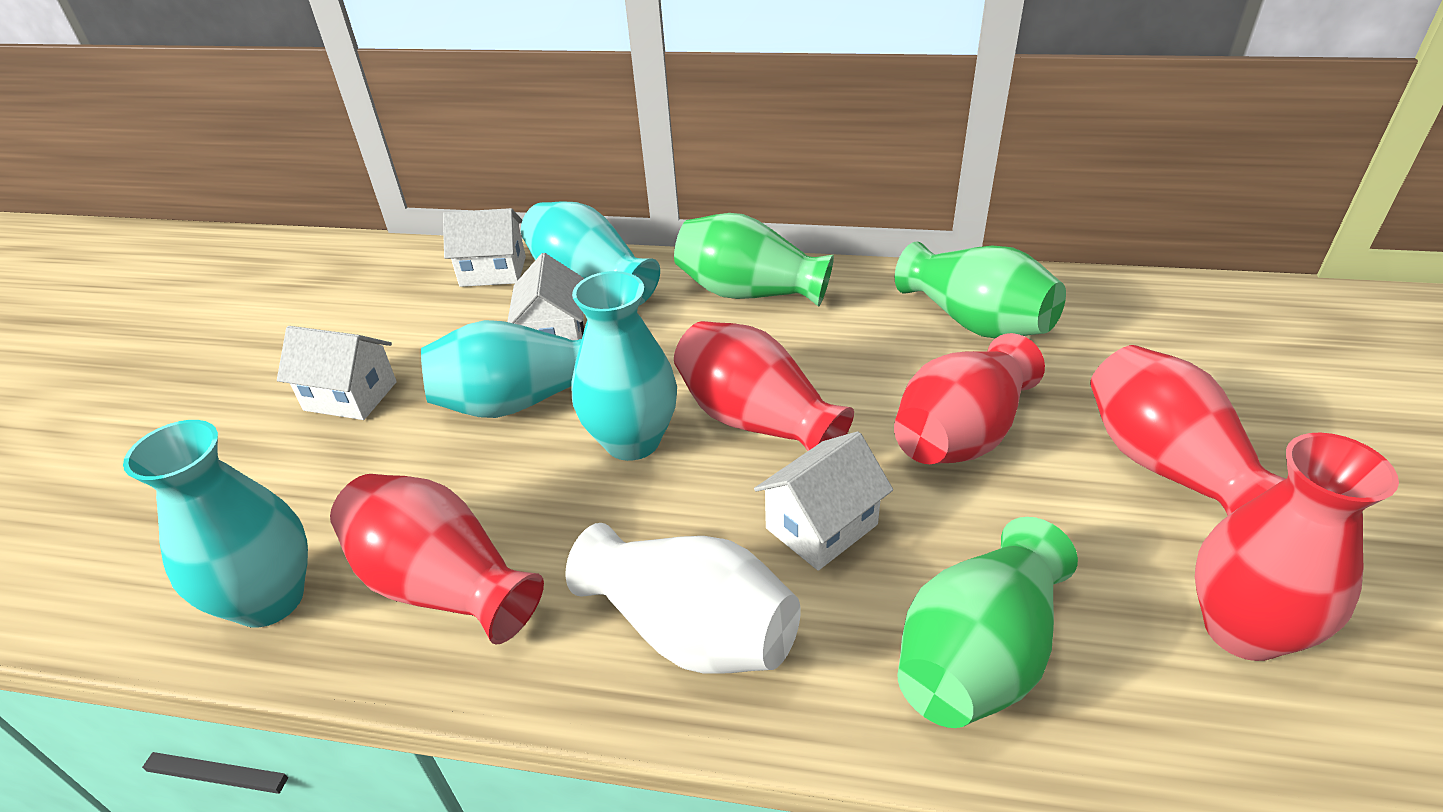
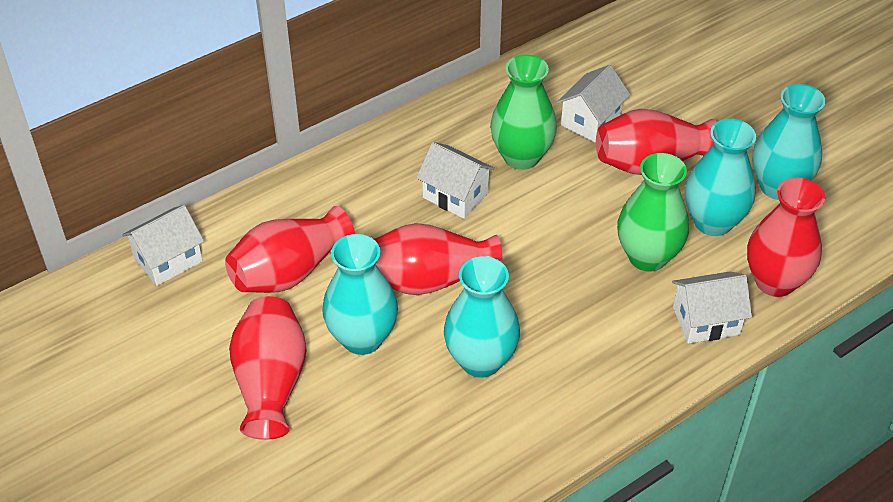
green vase: 3 -> 2
white vase: 1 -> 0

